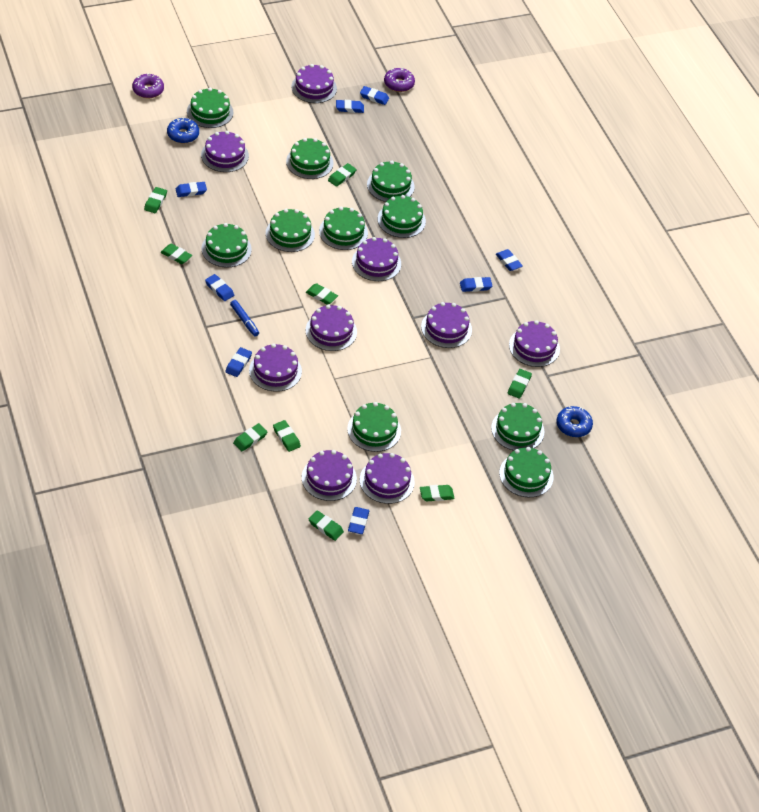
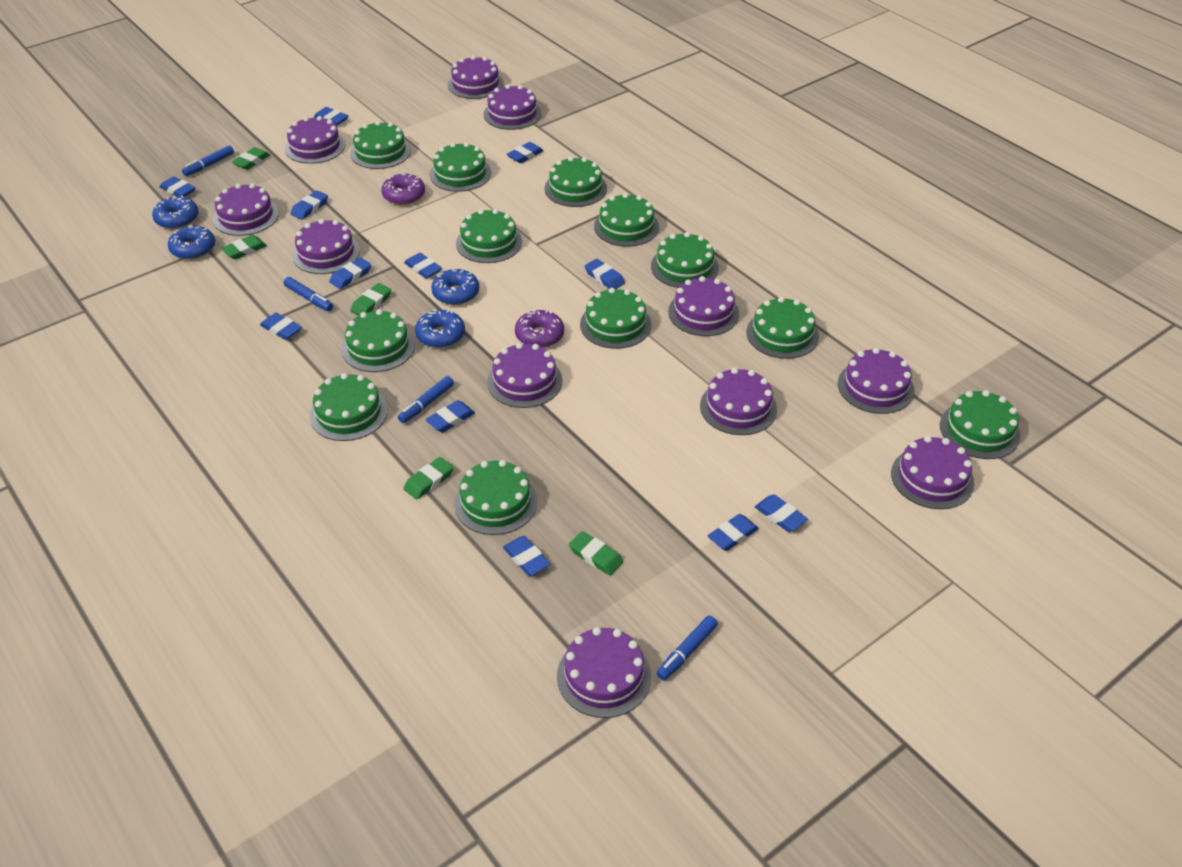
blue donut: 2 -> 4
blue eraser: 8 -> 12
blue marker: 1 -> 4
green cake: 10 -> 12
green eraser: 9 -> 5
purple cake: 9 -> 11

